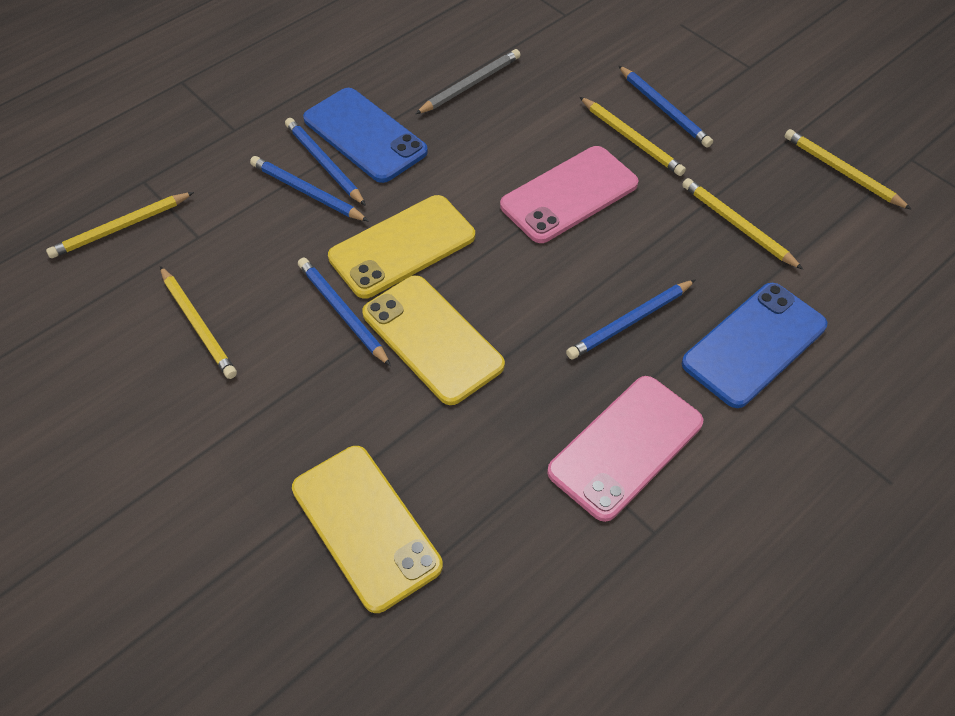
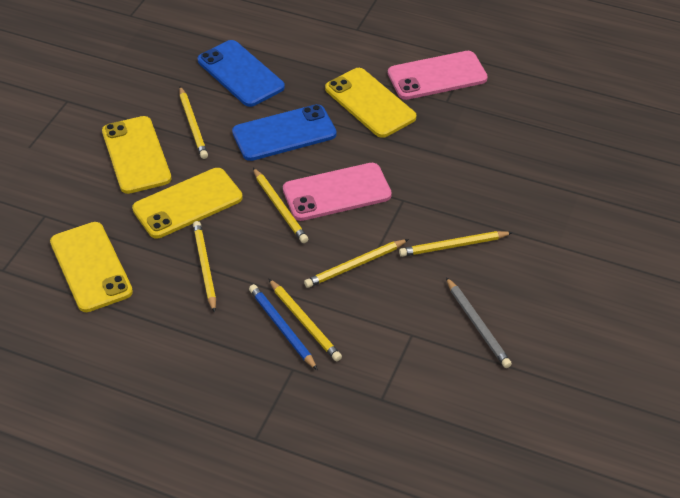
blue pencil: 5 -> 1
yellow pencil: 5 -> 6
yellow phone: 3 -> 4

